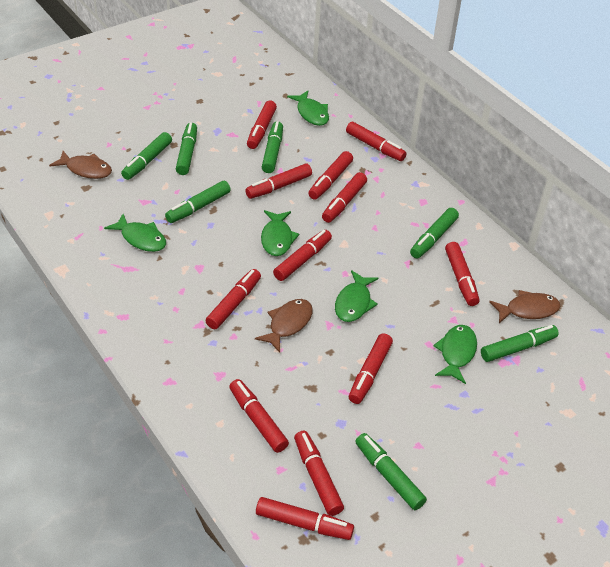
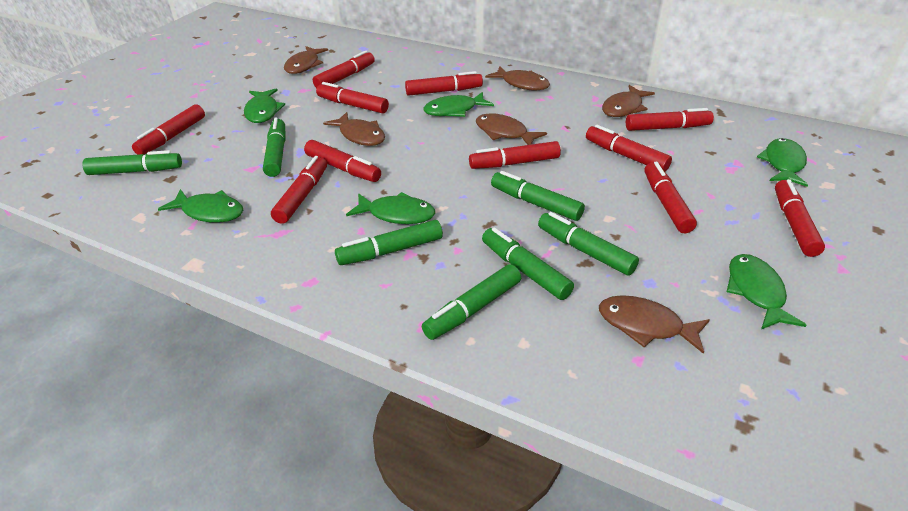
brown fish: 3 -> 6
green fish: 5 -> 6
red marker: 12 -> 11

